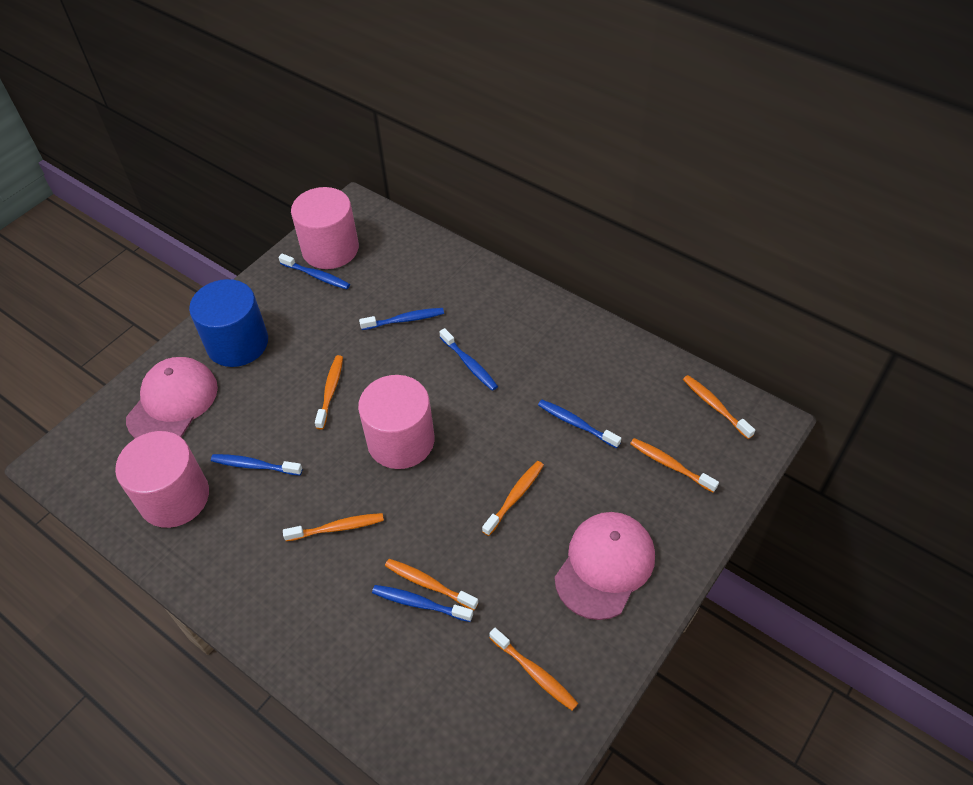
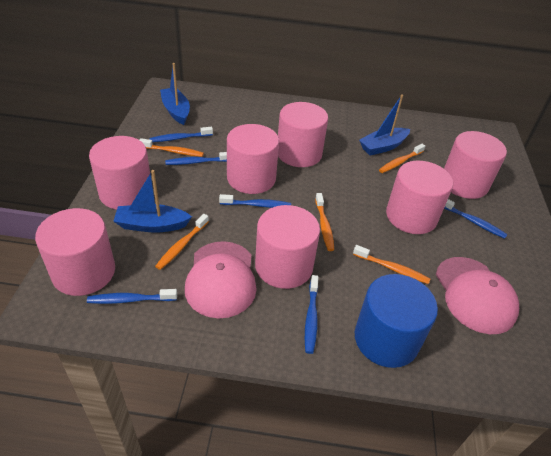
blue boat: 0 -> 3
orange toothbrush: 7 -> 5
pink cylinder: 3 -> 7

